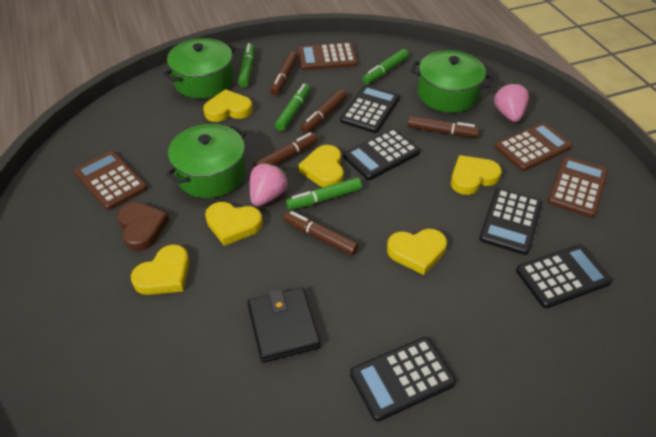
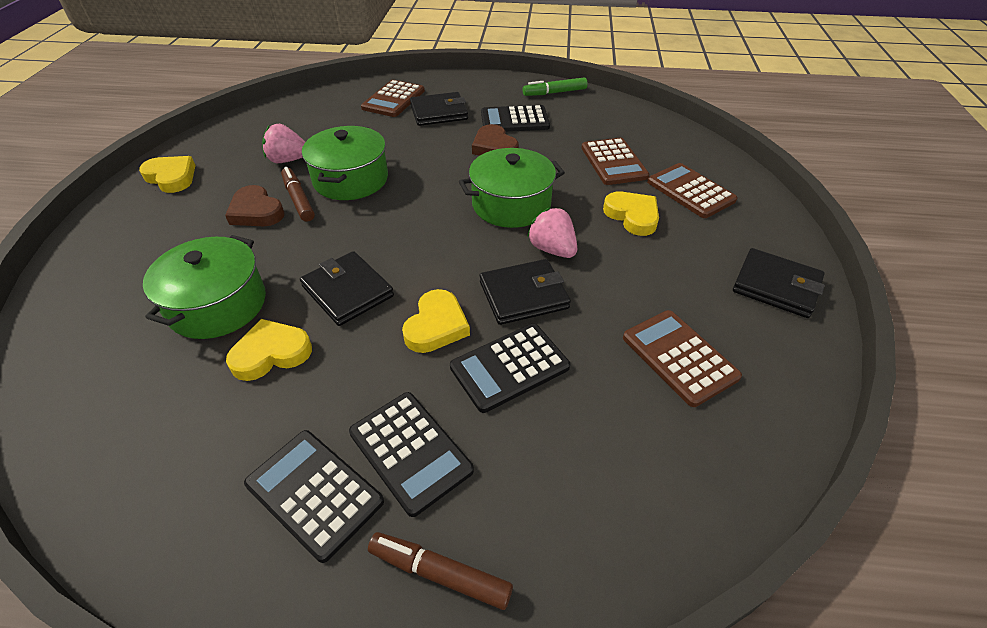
black calculator: 5 -> 4
black wallet: 1 -> 4
brown heart: 1 -> 2
brown marker: 5 -> 2
green marker: 4 -> 1
yellow heart: 6 -> 4

